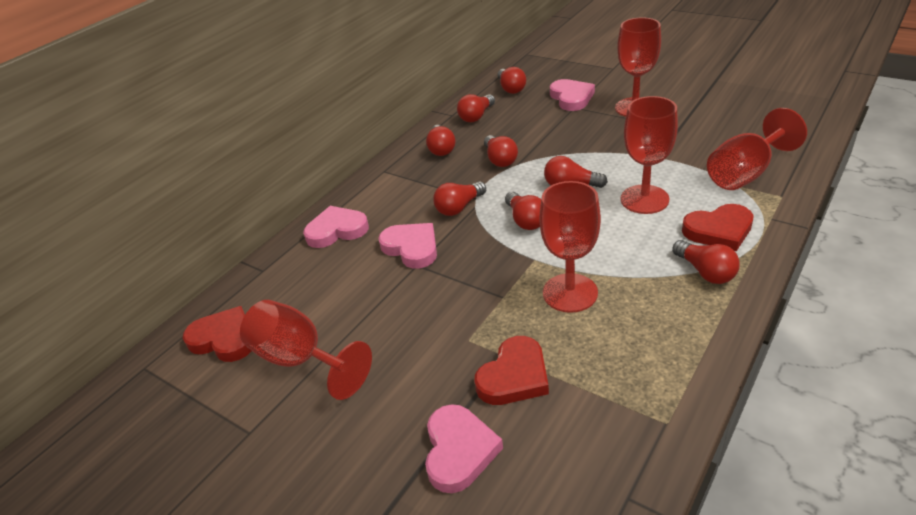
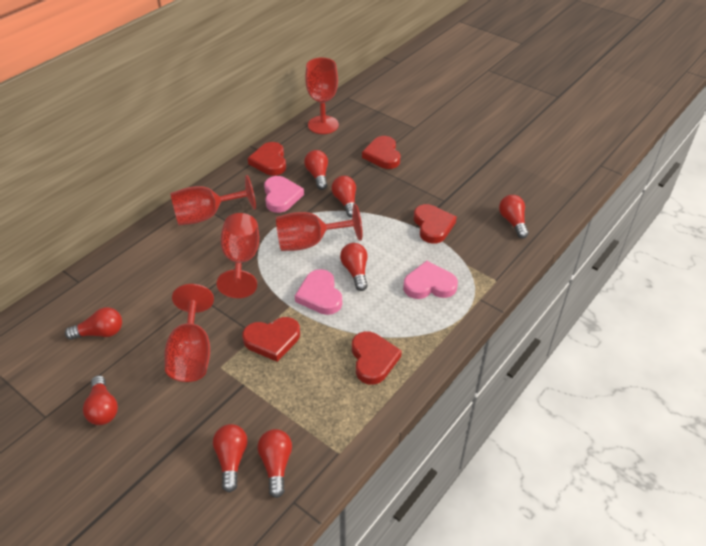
pink heart: 4 -> 3
red heart: 3 -> 5

